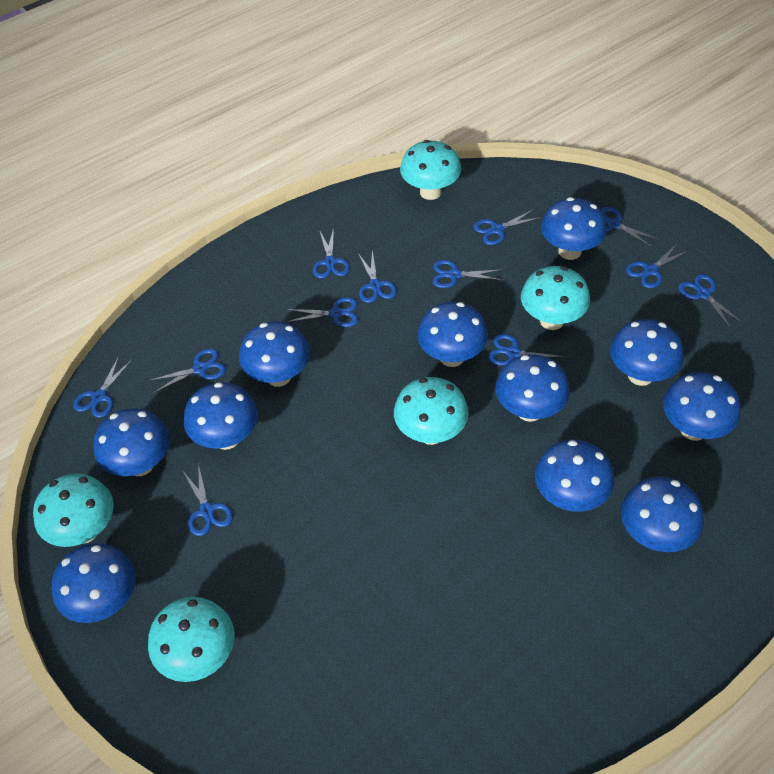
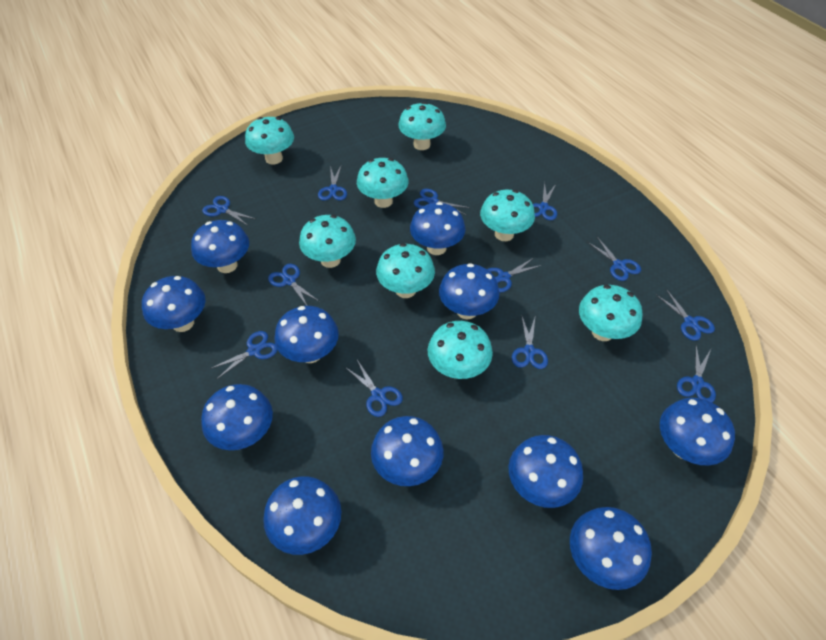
turquoise mushroom: 5 -> 8

